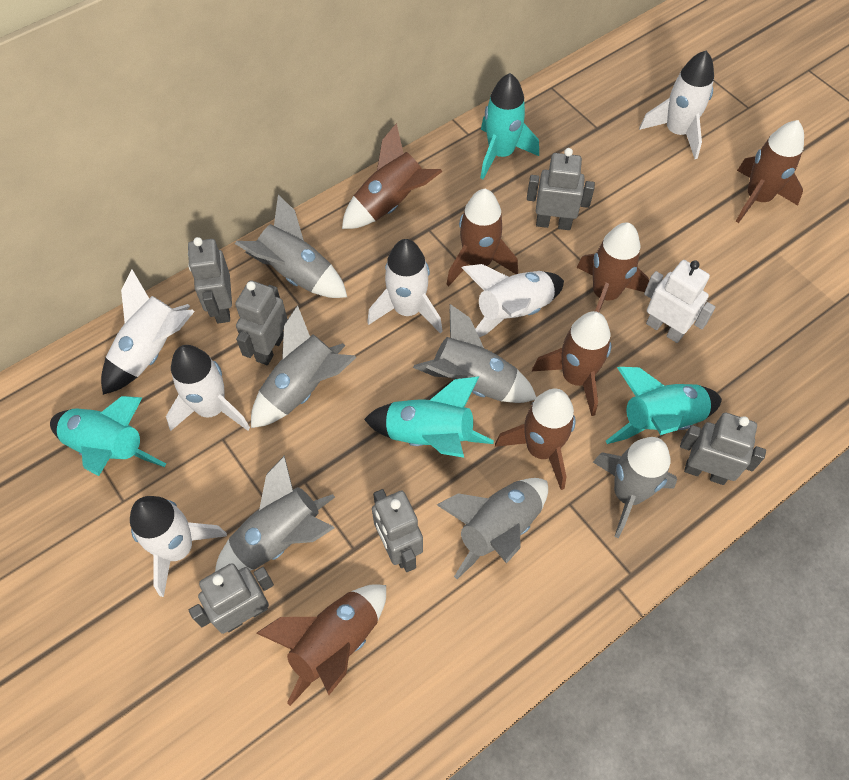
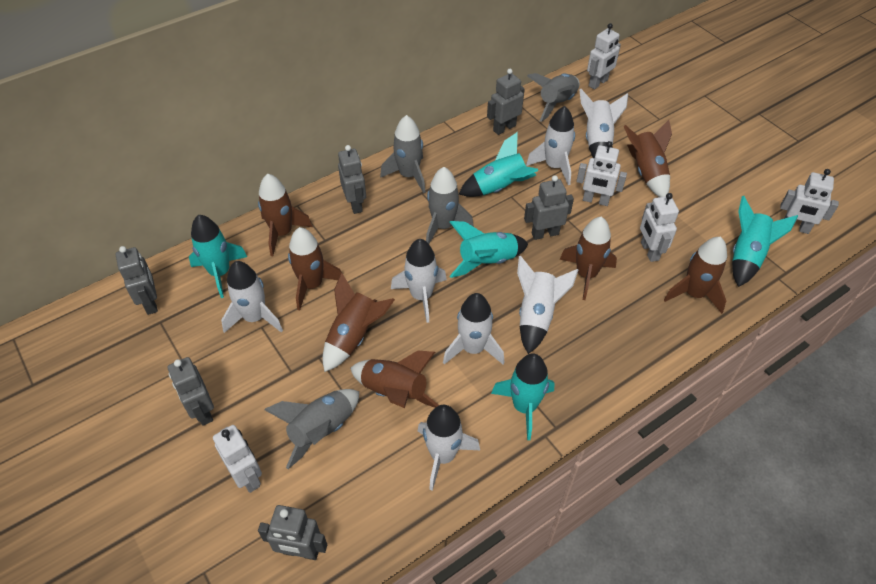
grey rocket: 6 -> 4
turquoise rocket: 4 -> 5
white robot: 1 -> 5
white rocket: 6 -> 7

